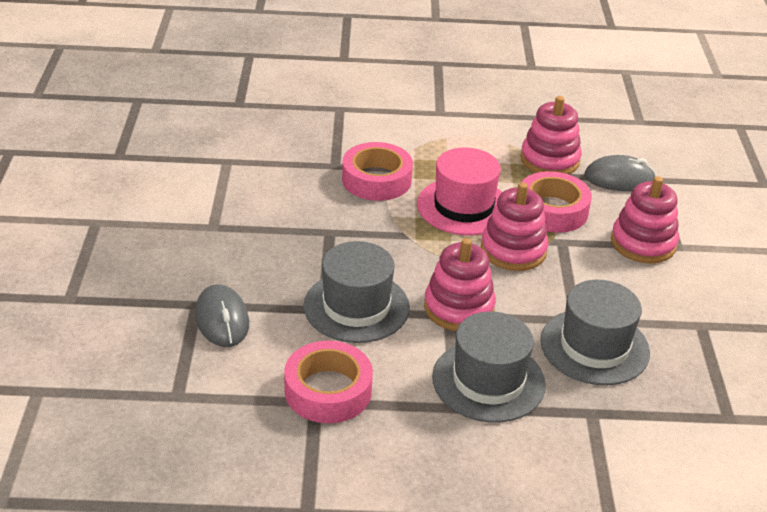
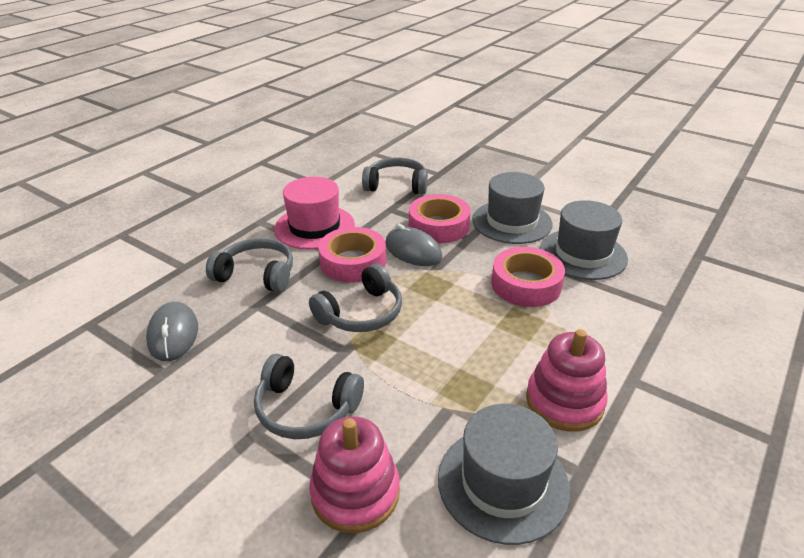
grey headphones: 0 -> 4
pink stacking toy: 4 -> 2

